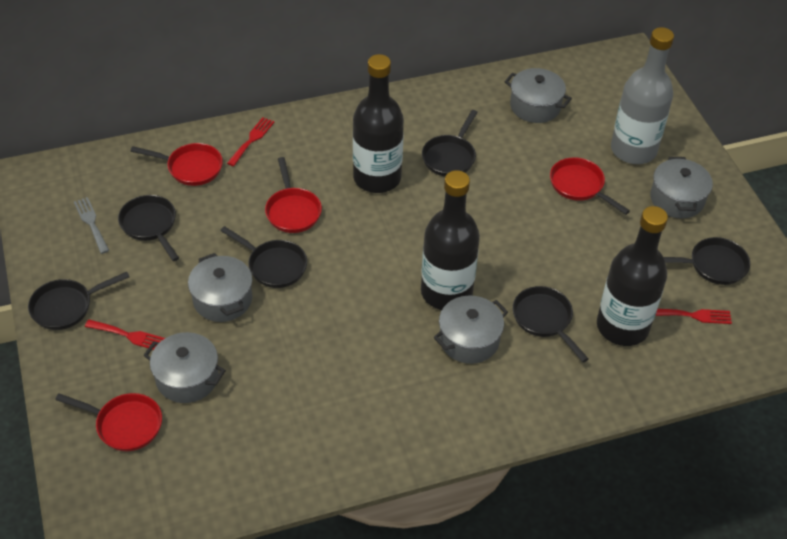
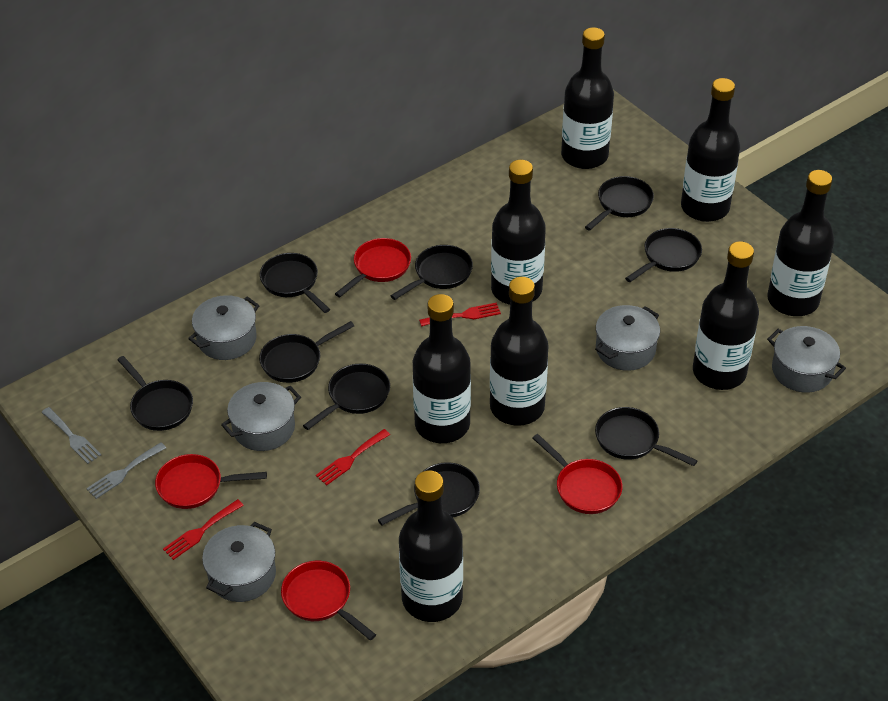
black bottle: 3 -> 8
black pan: 6 -> 9
grey bottle: 1 -> 0
grey fork: 1 -> 2

